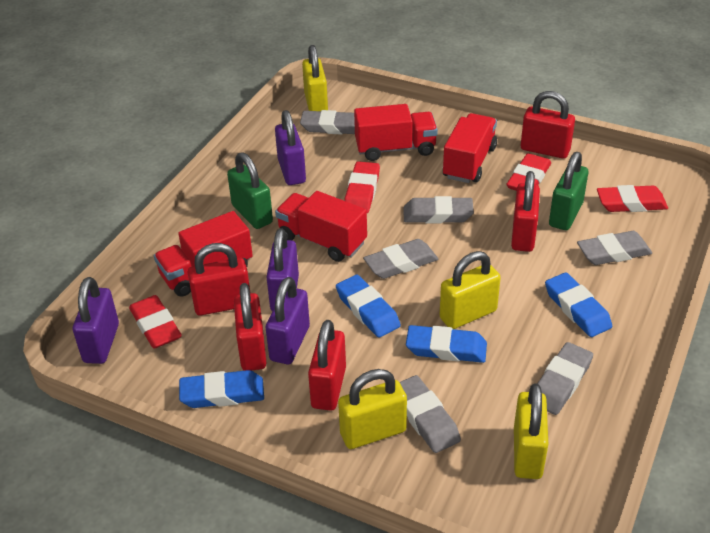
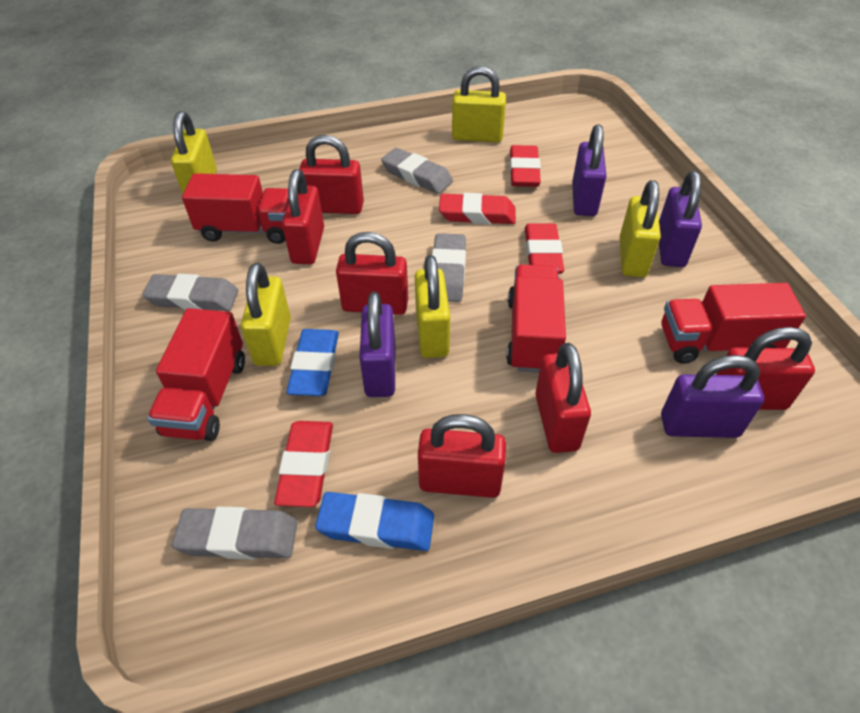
blue eraser: 4 -> 2
green padlock: 2 -> 0
grey eraser: 6 -> 4
red padlock: 5 -> 6
yellow padlock: 4 -> 5

